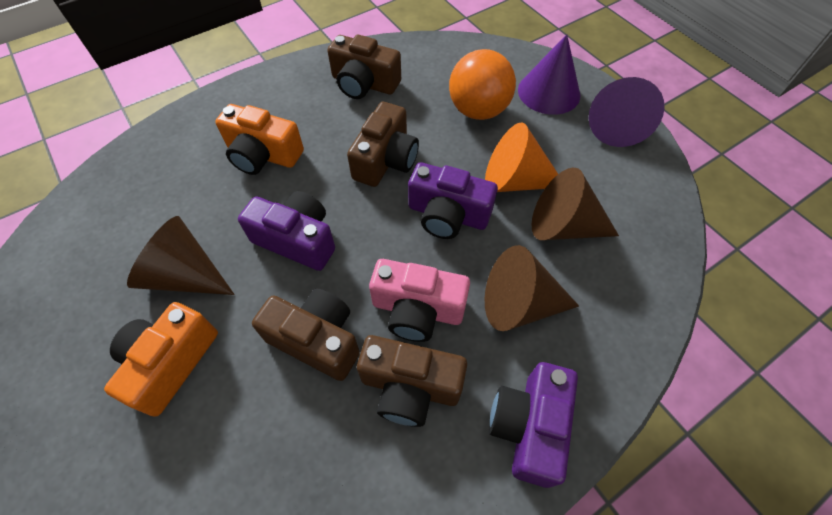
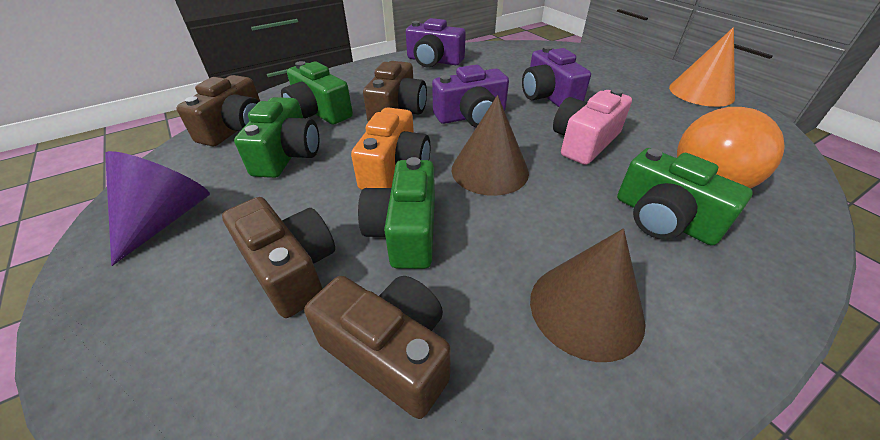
brown cone: 3 -> 2
green camera: 0 -> 4
orange camera: 2 -> 1
purple cone: 2 -> 1

